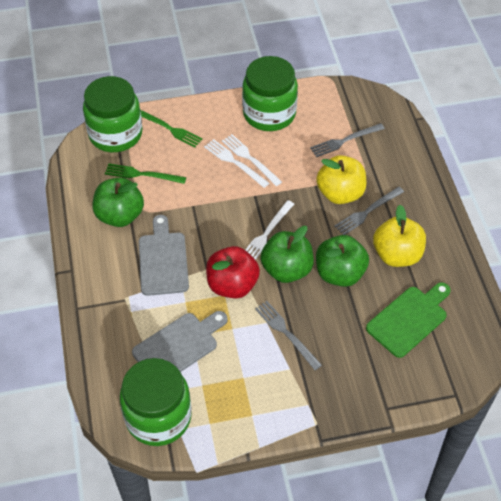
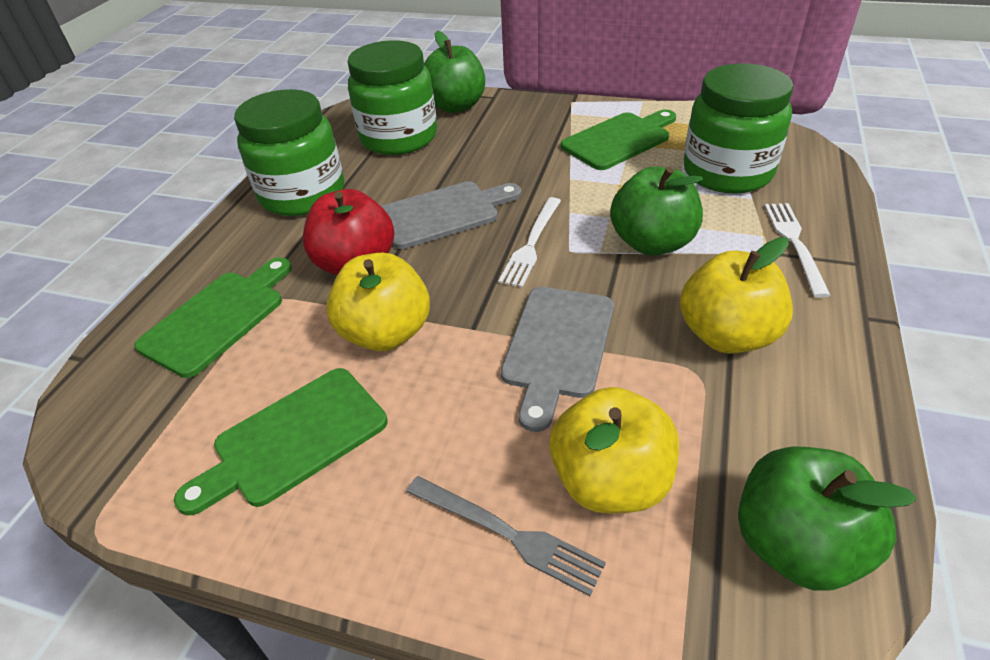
green cutting board: 1 -> 3
green fork: 2 -> 0
grey fork: 3 -> 1
white fork: 3 -> 2
yellow apple: 2 -> 3

